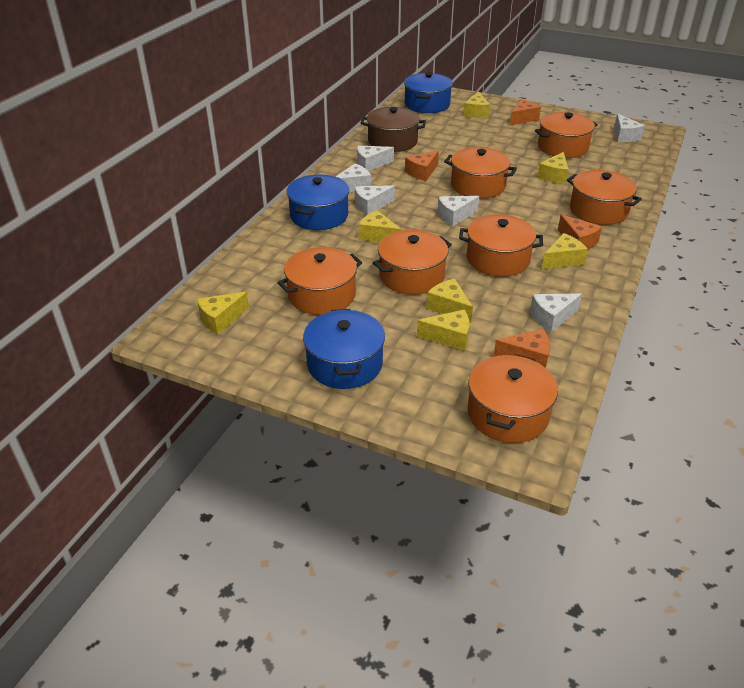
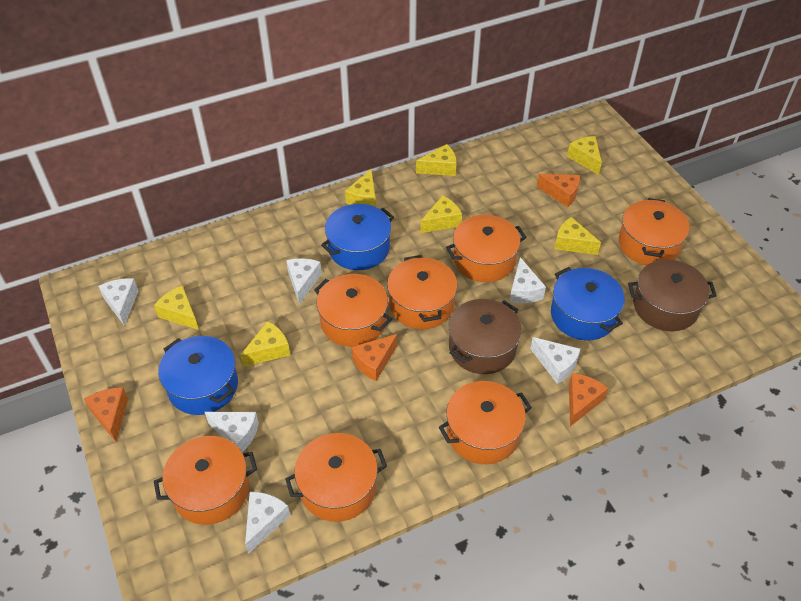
brown pot: 1 -> 2

